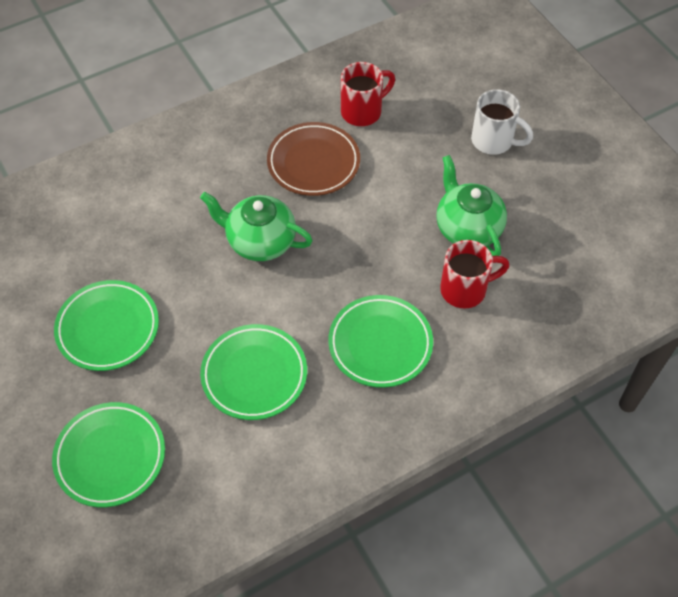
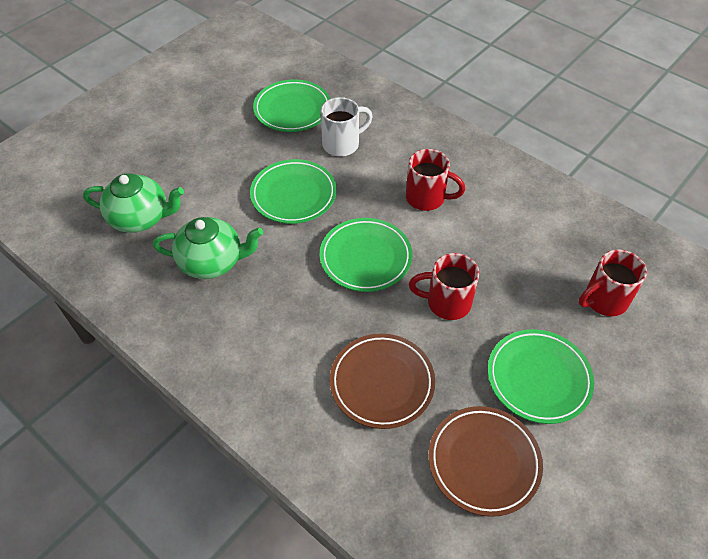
brown plate: 1 -> 2
red mug: 2 -> 3

